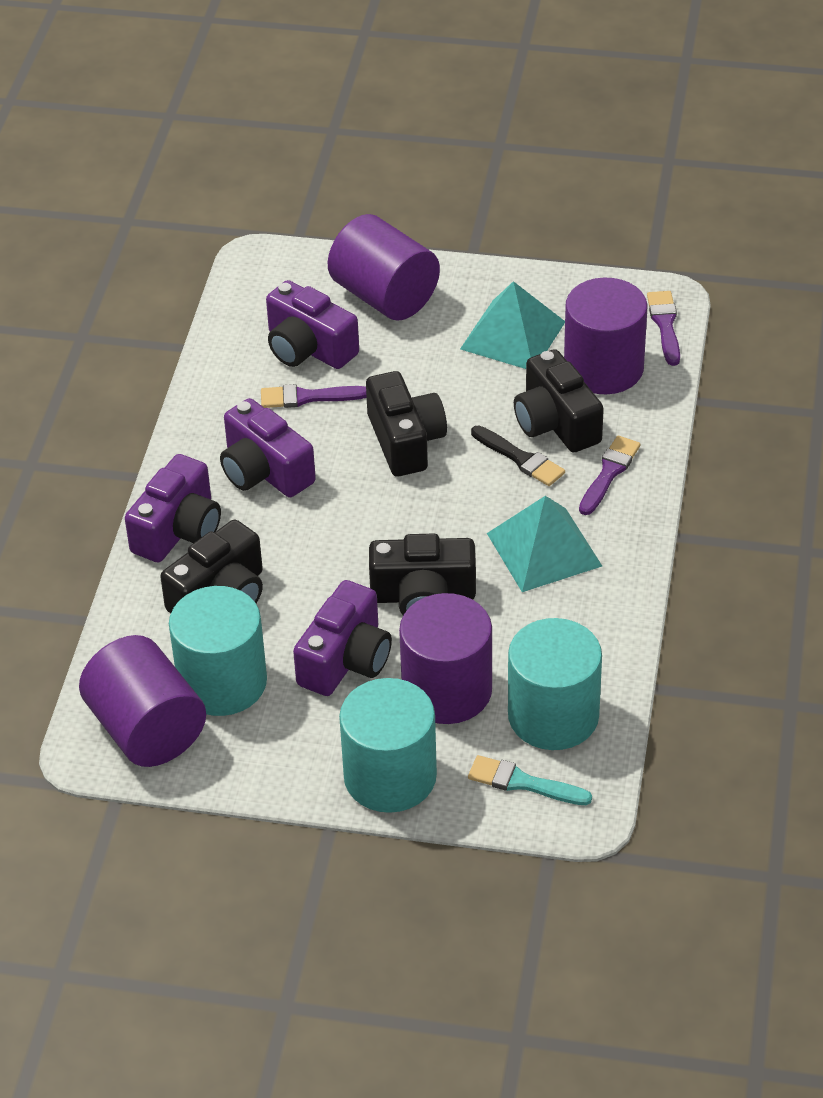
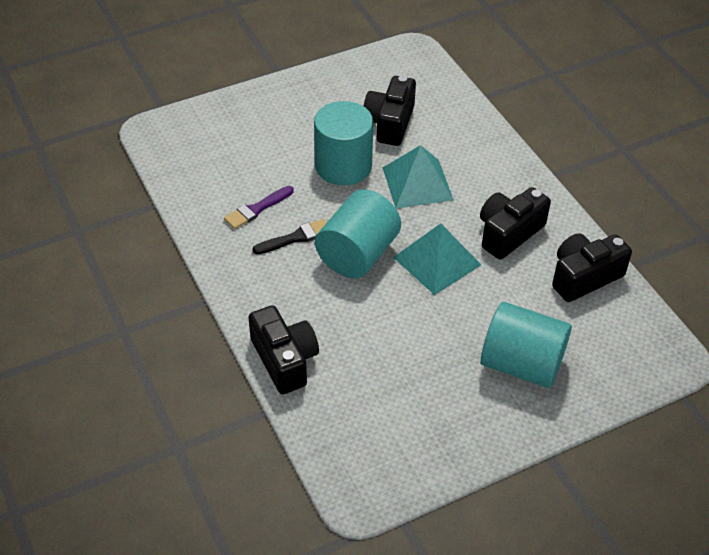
purple brush: 3 -> 1
purple camera: 4 -> 0
purple cylinder: 4 -> 0
turquoise brush: 1 -> 0

